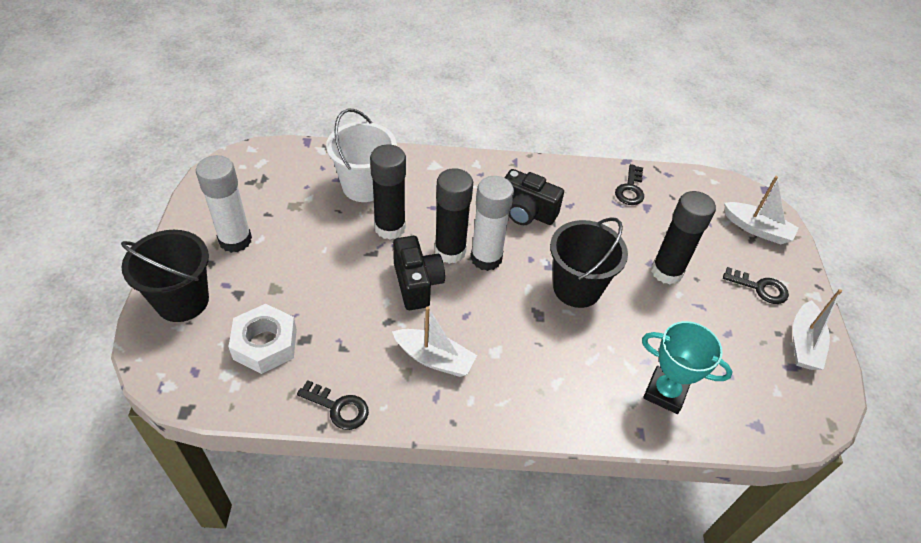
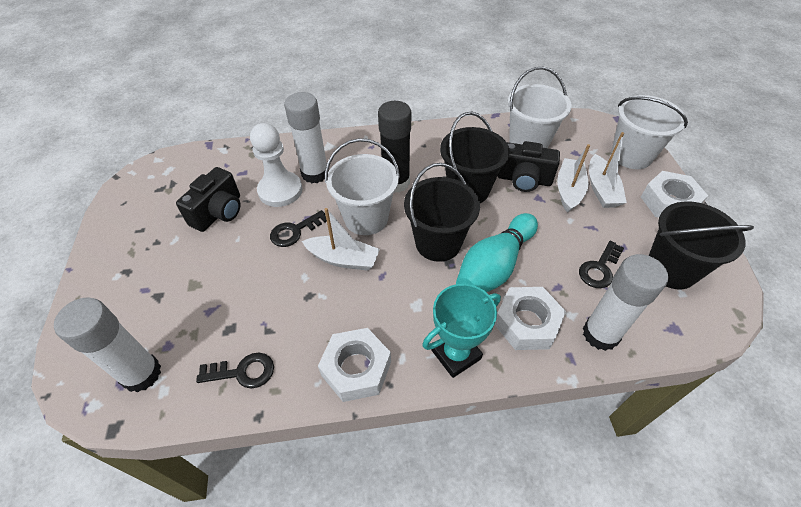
black bucket: 2 -> 3
black glue stick: 3 -> 1
turquoise bowling pin: 0 -> 1
white bucket: 1 -> 3
white glue stick: 2 -> 3
white nut: 1 -> 3
white pawn: 0 -> 1

